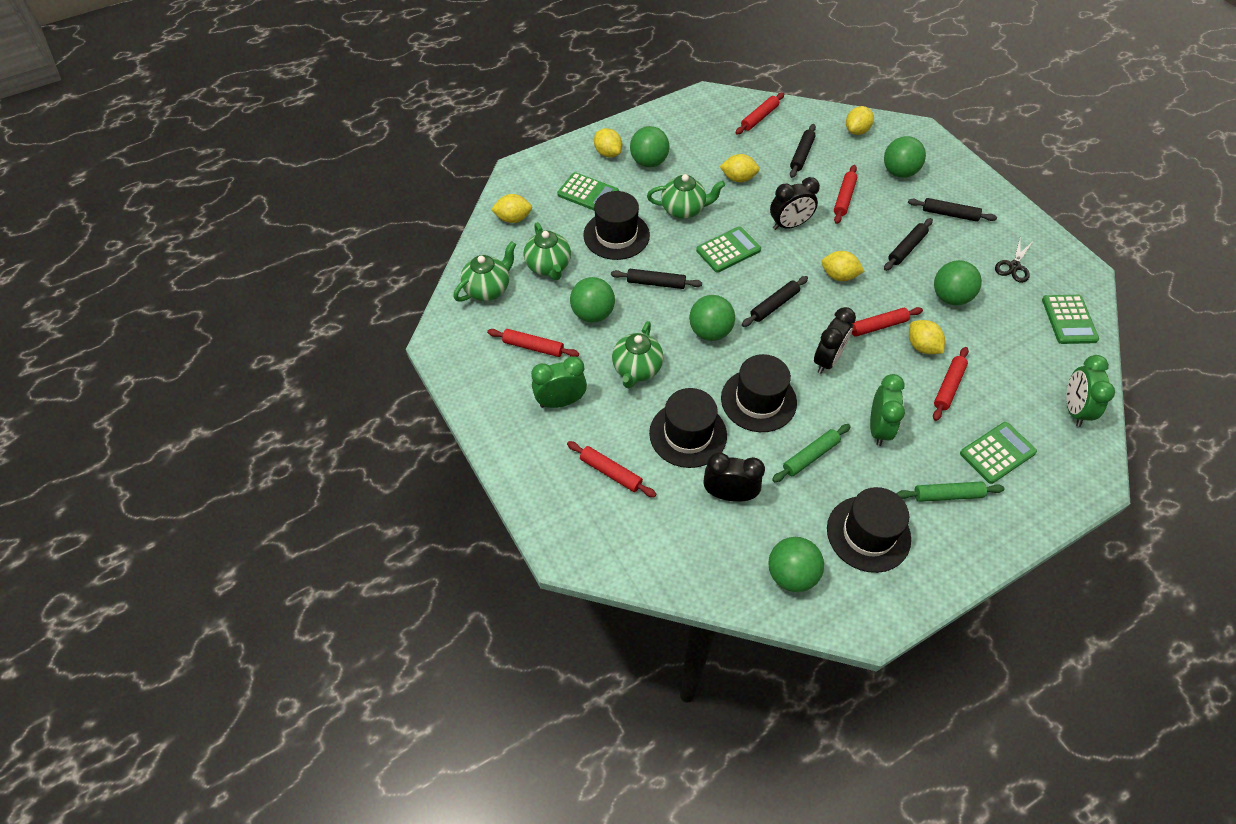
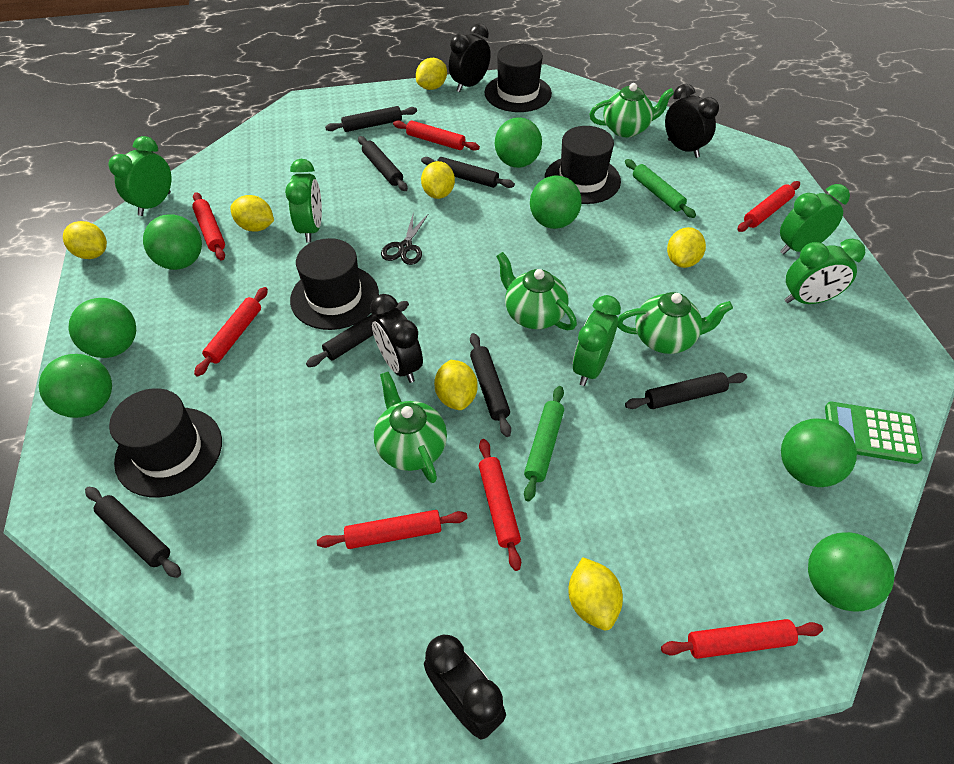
black clock: 3 -> 4
black rolling pin: 5 -> 7
green ball: 6 -> 7
green calculator: 4 -> 1
green clock: 3 -> 5
red rolling pin: 6 -> 7
yellow lemon: 6 -> 7

